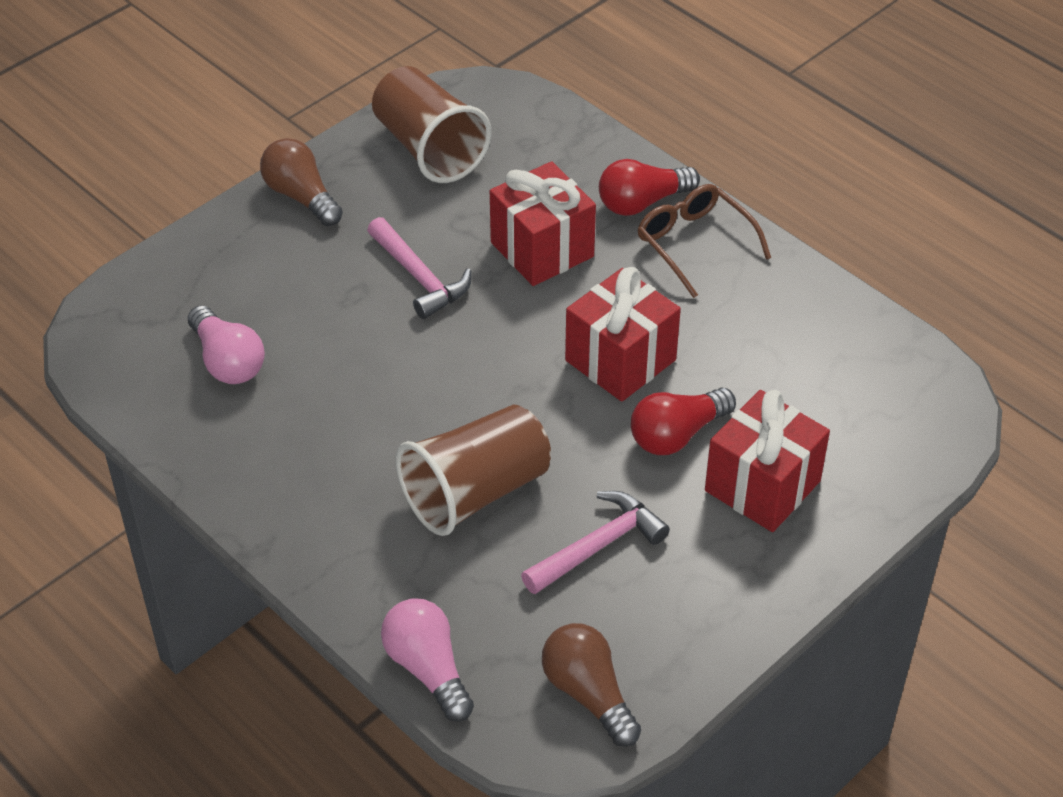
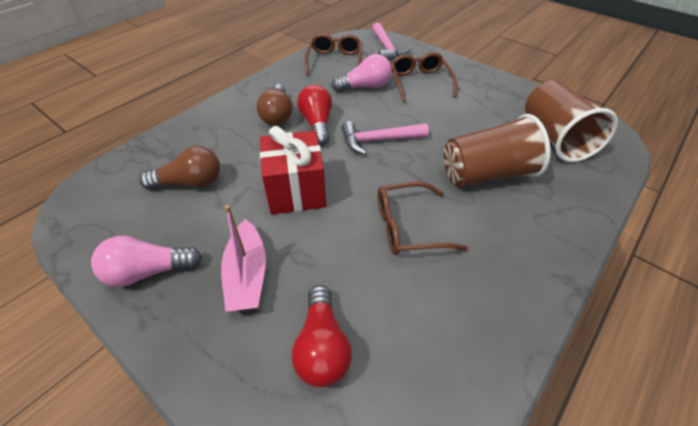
brown glasses: 1 -> 3
pink boat: 0 -> 1
red gift: 3 -> 1

